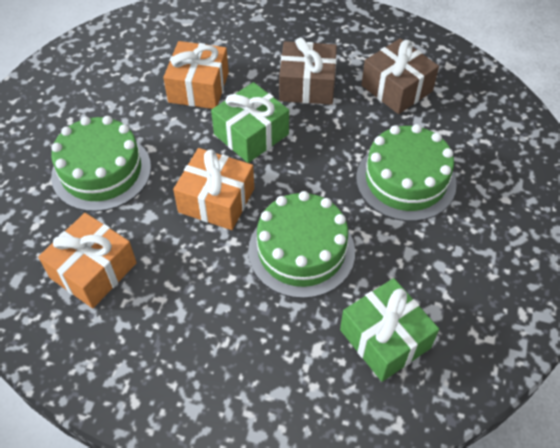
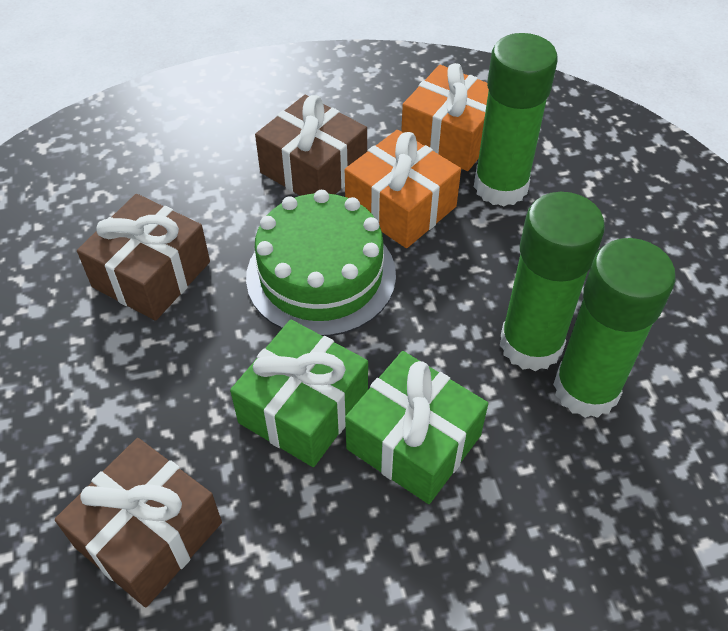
brown gift: 2 -> 3
green cake: 3 -> 1
green glue stick: 0 -> 3
orange gift: 3 -> 2

